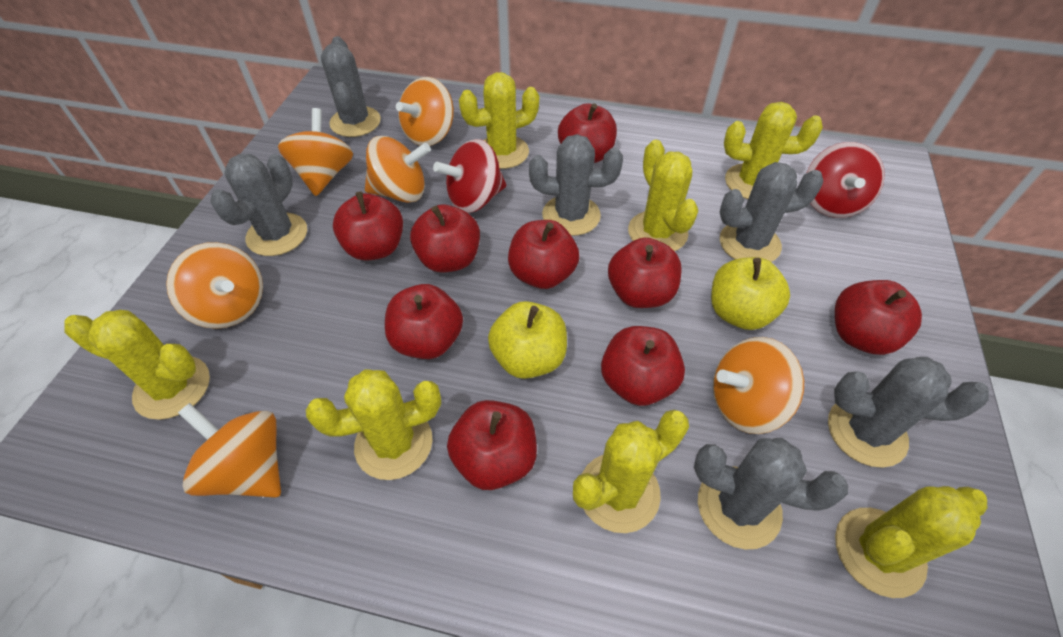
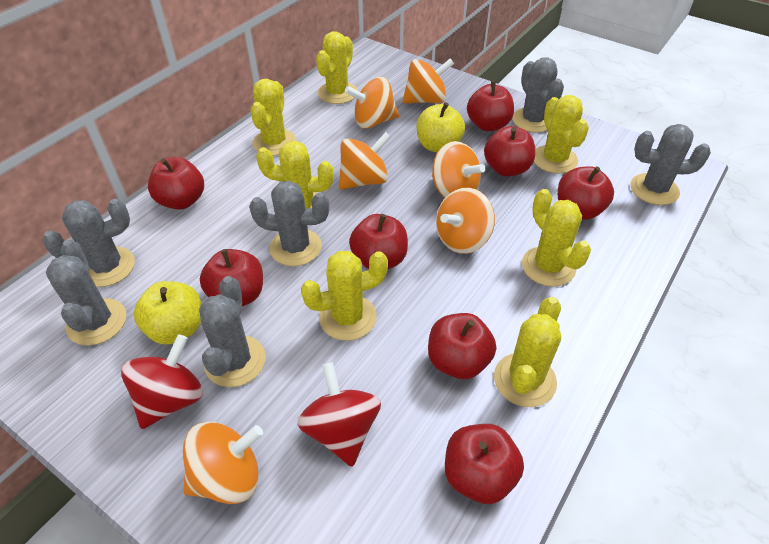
red apple: 9 -> 8

